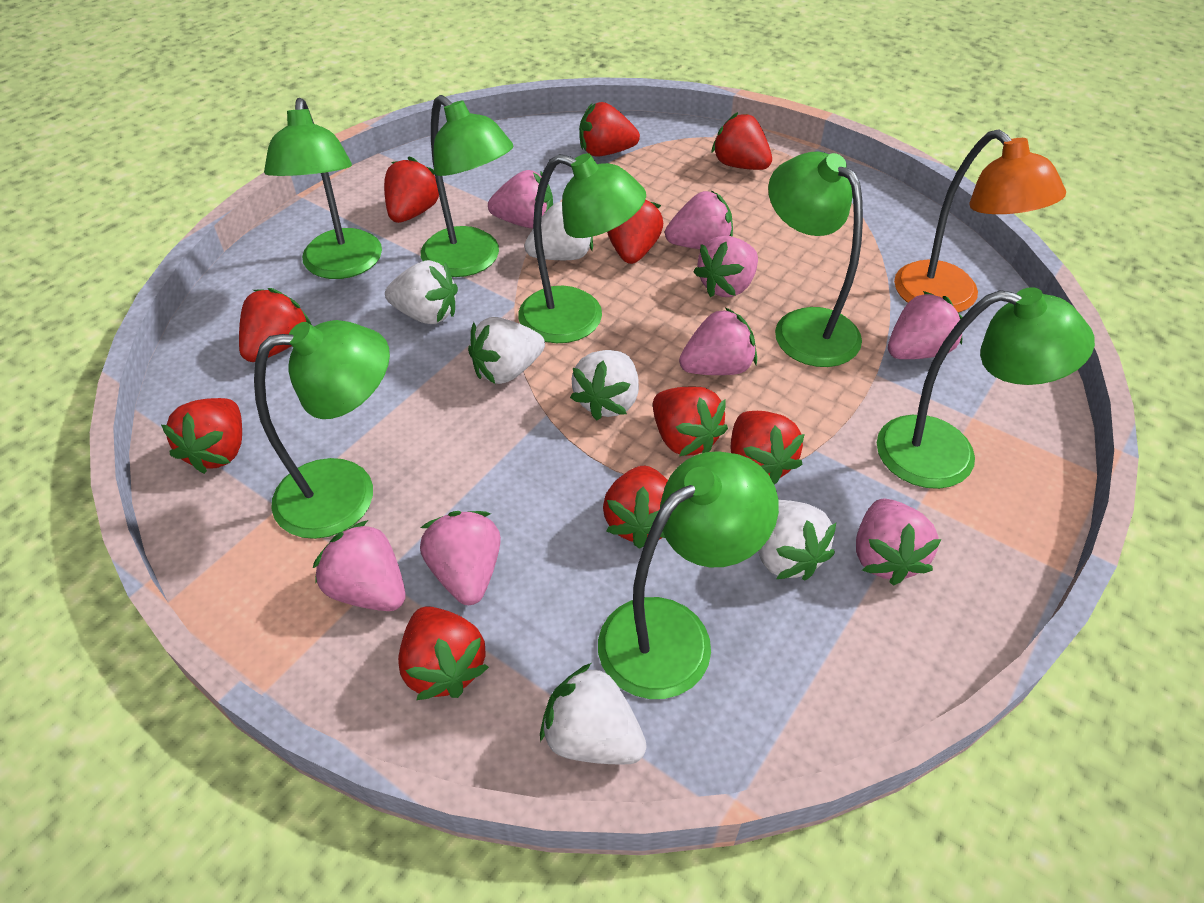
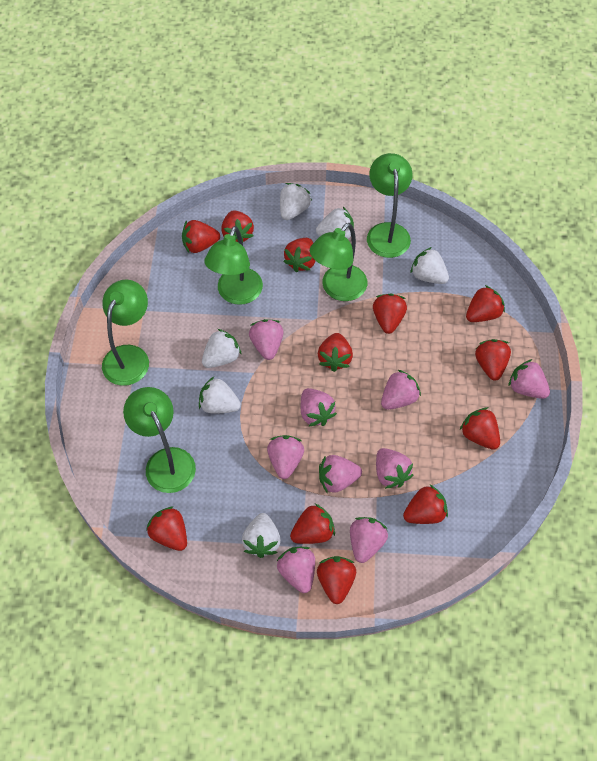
green lamp: 7 -> 5
orange lamp: 1 -> 0
pink strawberry: 8 -> 9
red strawberry: 10 -> 12

